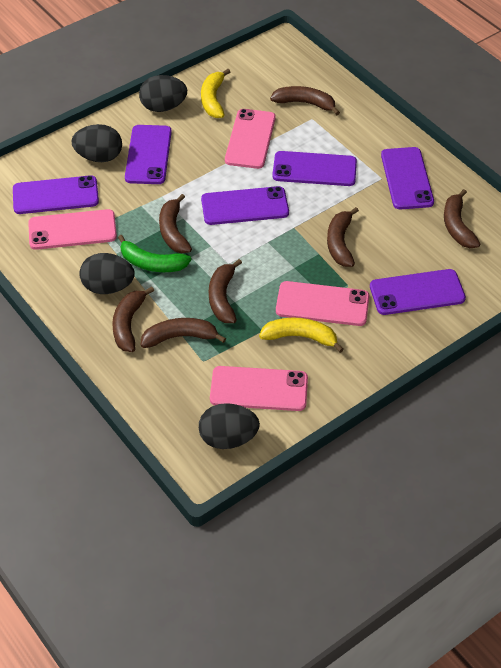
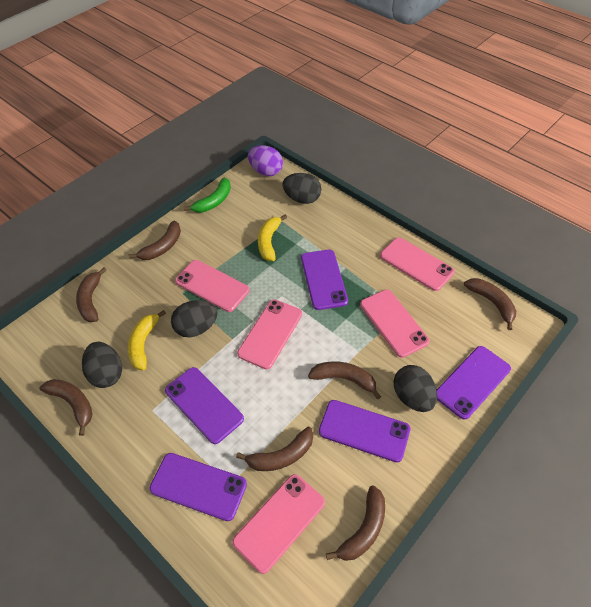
pink phone: 4 -> 5
purple egg: 0 -> 1
purple phone: 6 -> 5

